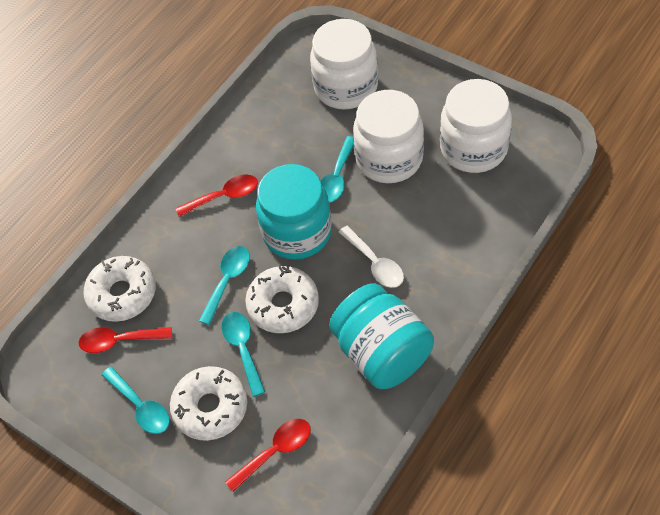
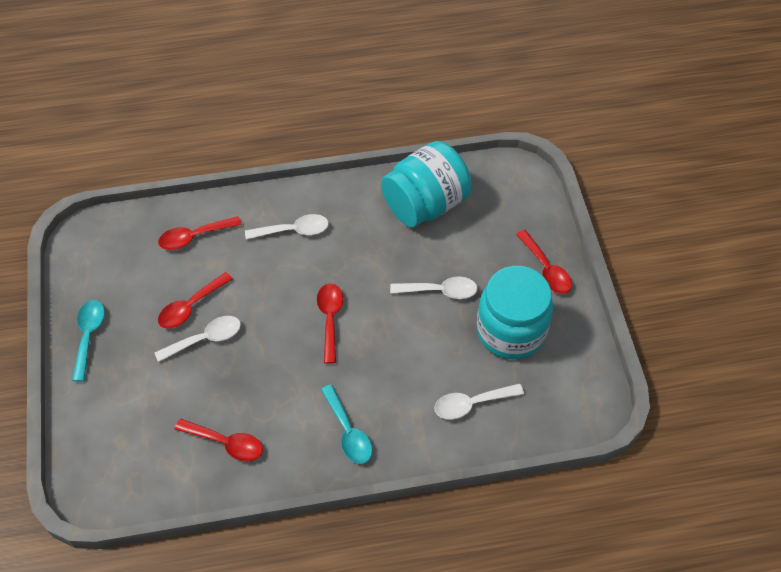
red spoon: 3 -> 5
turquoise spoon: 4 -> 2
white donut: 3 -> 0
white jar: 3 -> 0
white spoon: 1 -> 4

